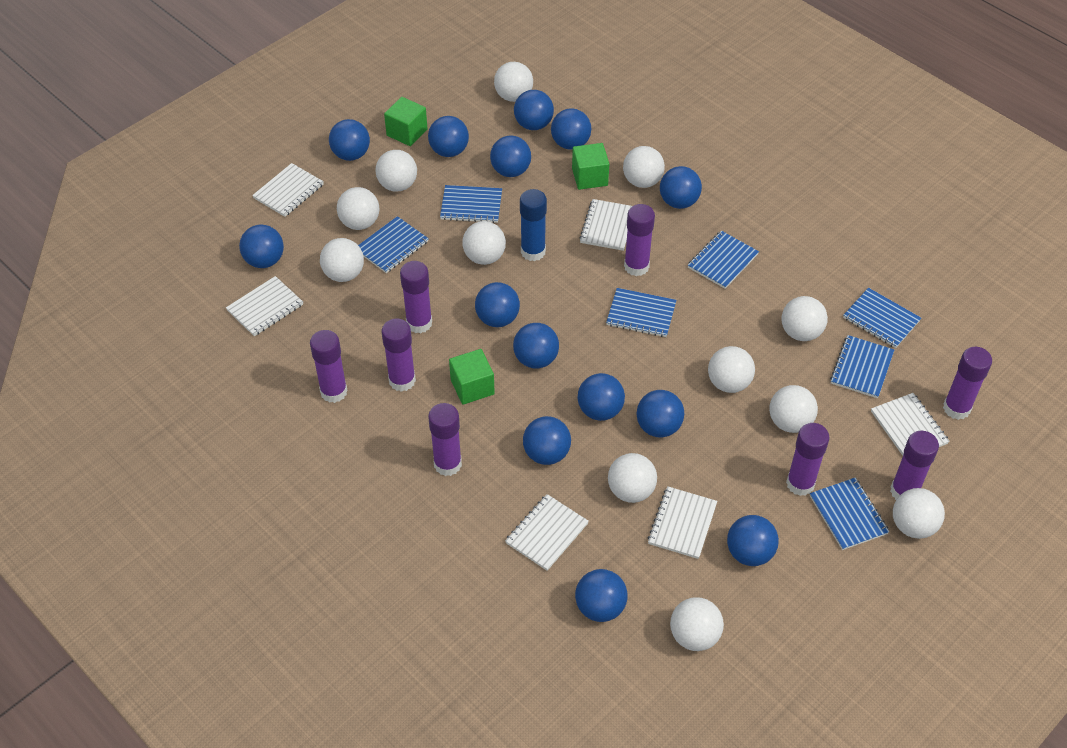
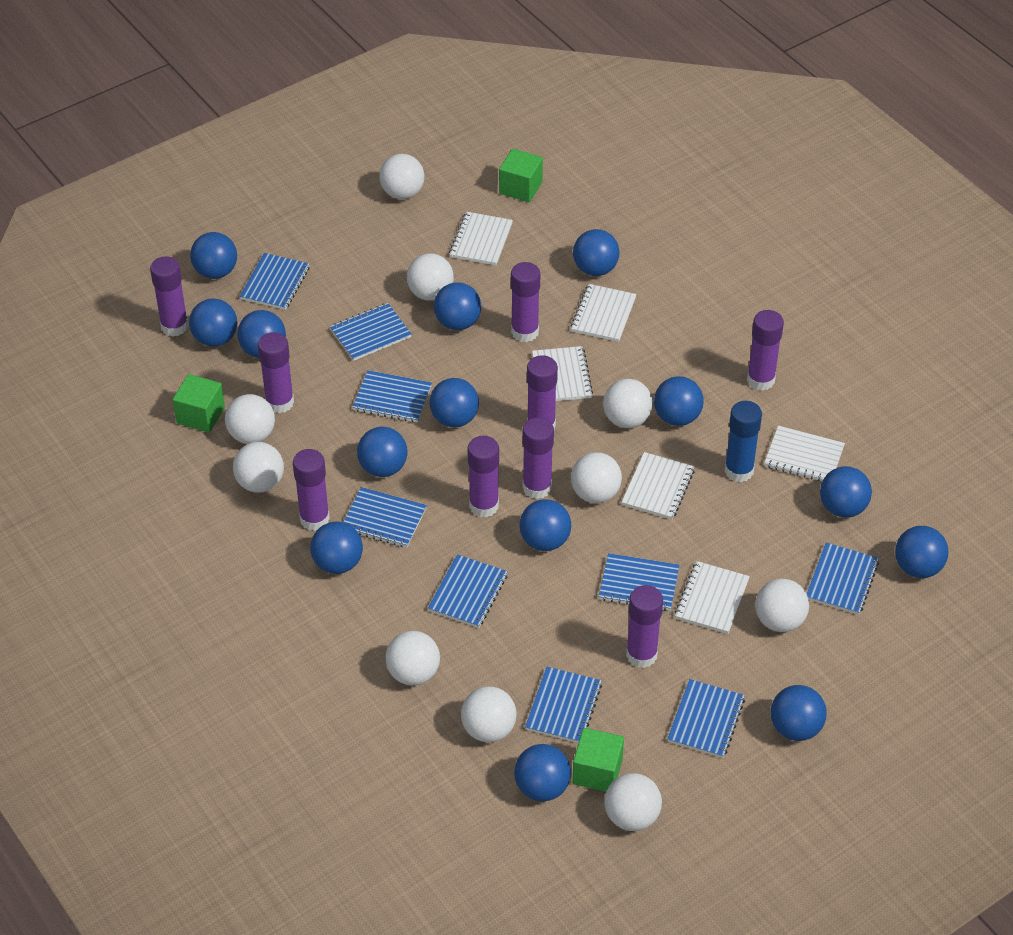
blue notebook: 7 -> 9
purple glue stick: 8 -> 9
white ball: 12 -> 10

